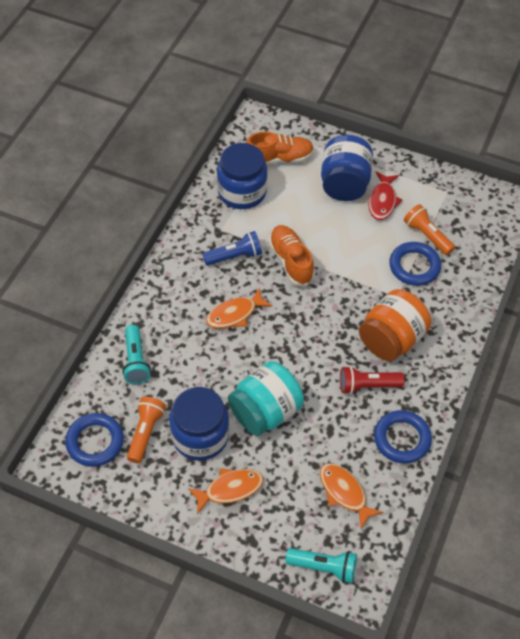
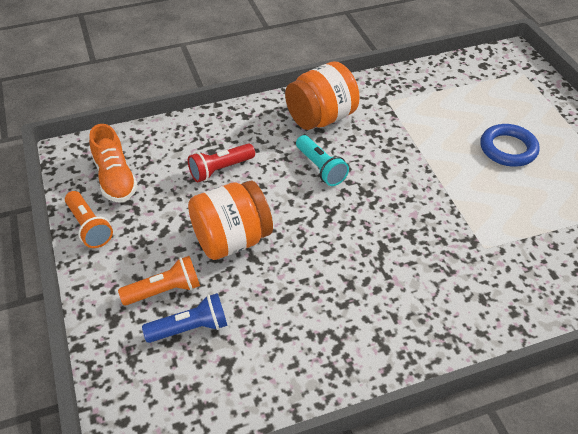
blue jar: 3 -> 0
blue ring: 3 -> 1
orange fish: 3 -> 0
orange jar: 1 -> 2
orange shoe: 2 -> 1
red fish: 1 -> 0
turquoise flashlight: 2 -> 1
turquoise jar: 1 -> 0

